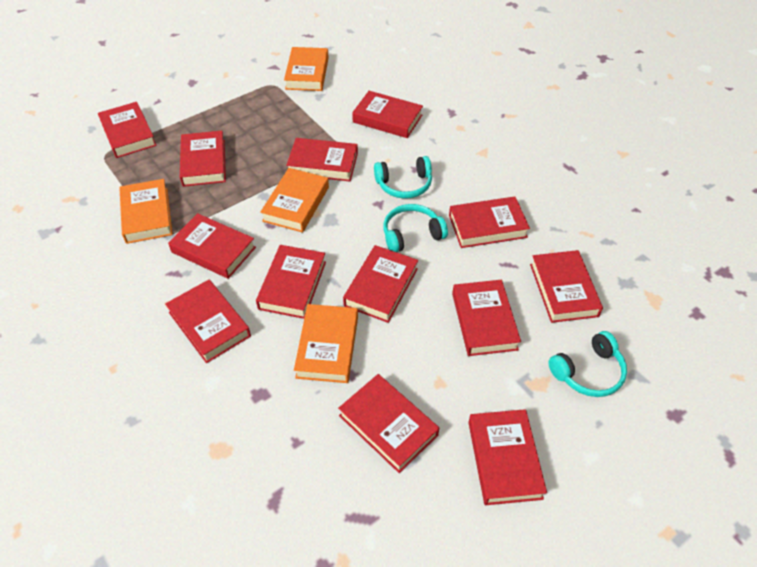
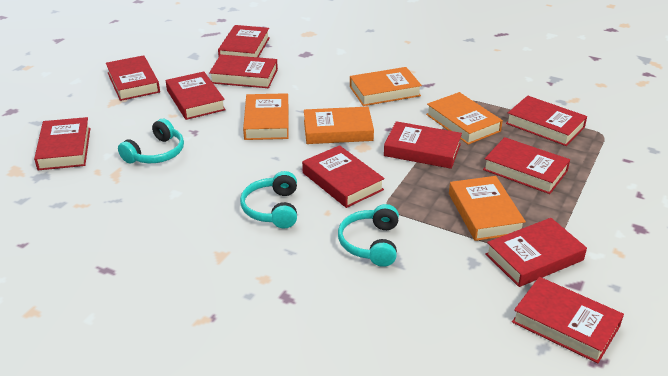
orange book: 4 -> 5
red book: 13 -> 11

